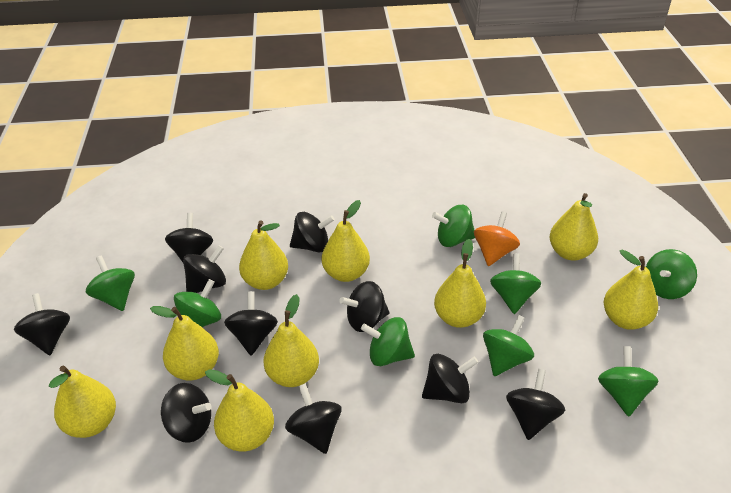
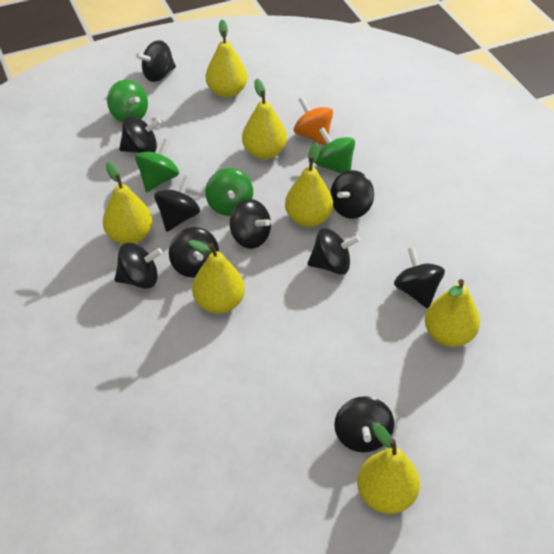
green spinning top: 8 -> 4
yellow pear: 9 -> 7

